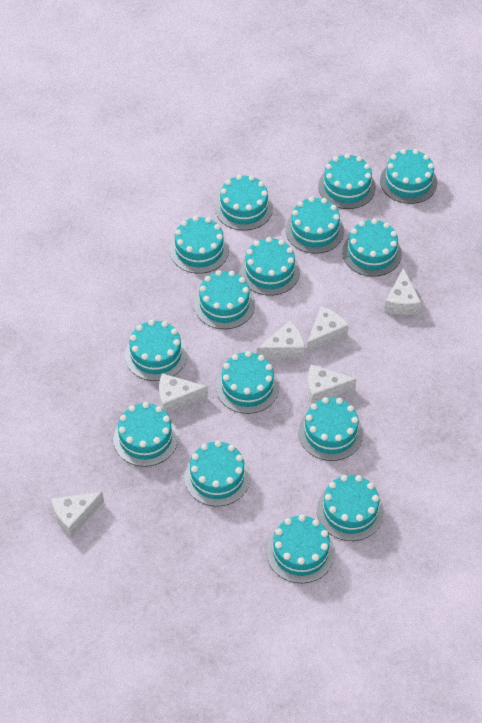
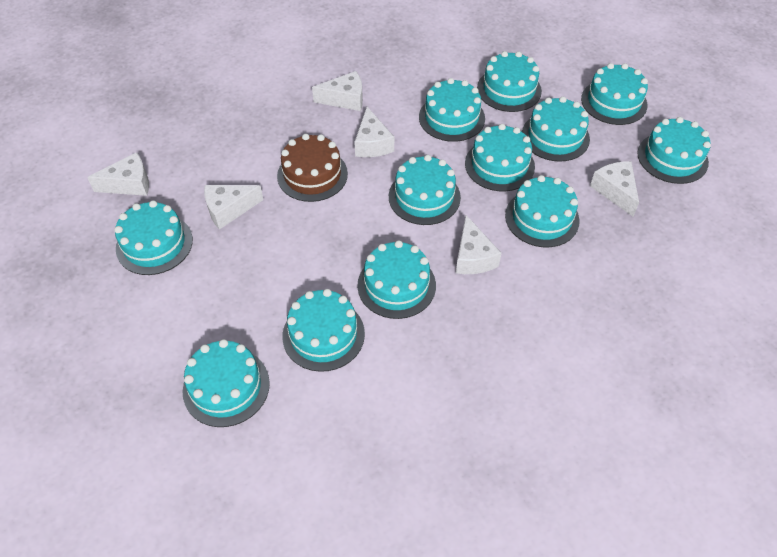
brown cake: 0 -> 1
turquoise cake: 15 -> 12

